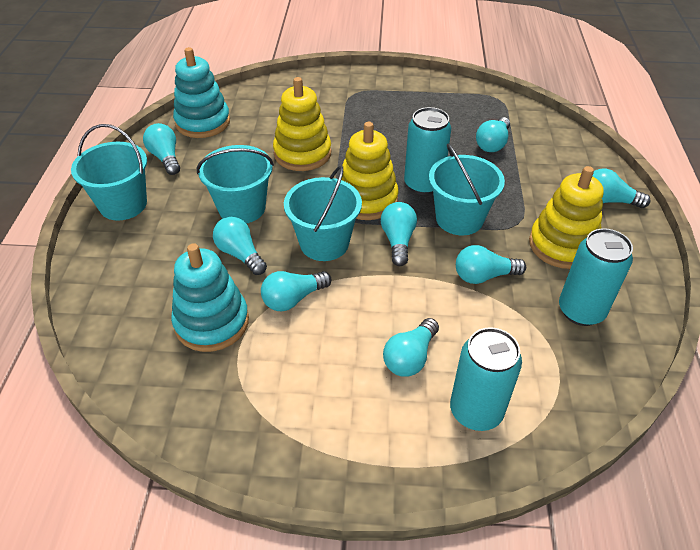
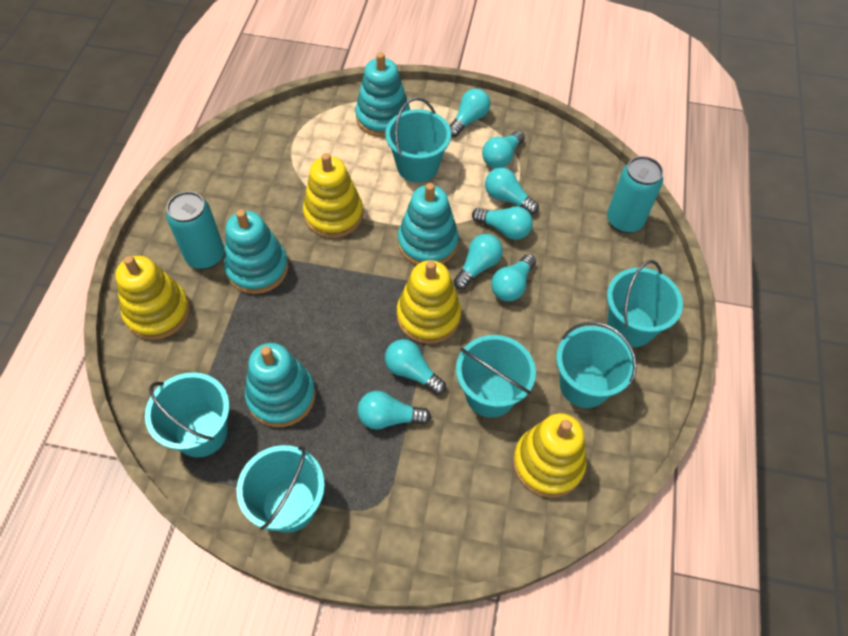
turquoise bucket: 4 -> 6
turquoise can: 3 -> 2
turquoise stacking toy: 2 -> 4
yellow stacking toy: 3 -> 4

